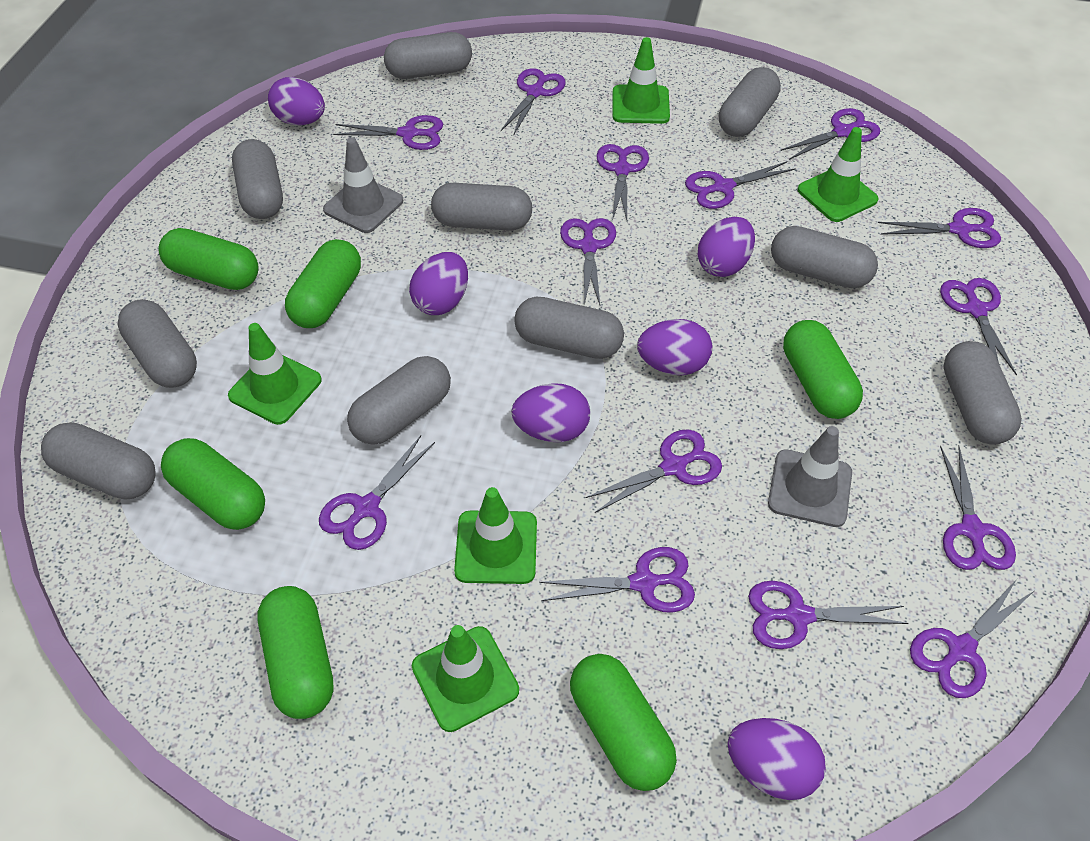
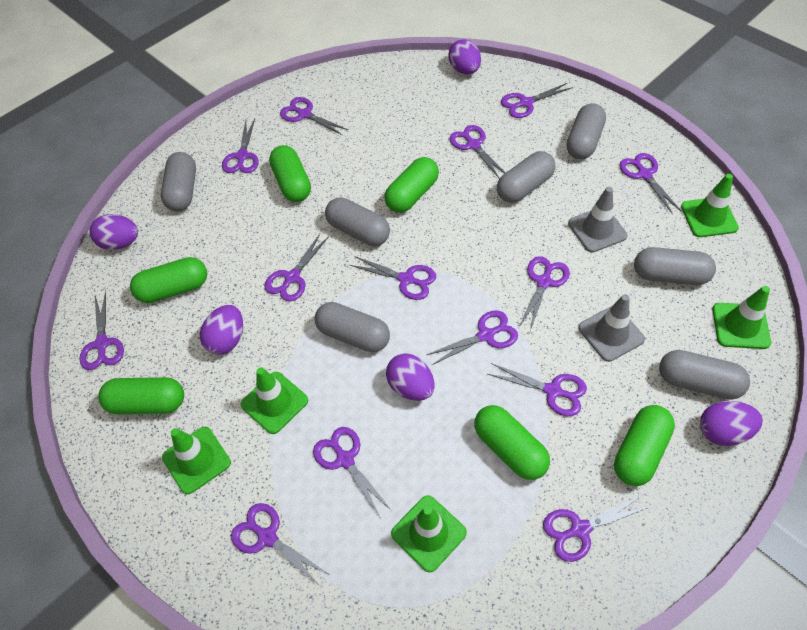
grey capsule: 10 -> 7
purple egg: 6 -> 5

